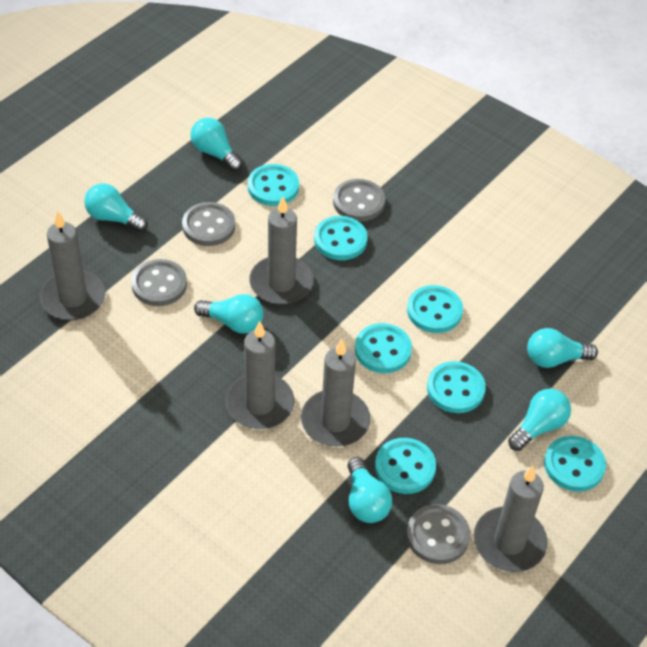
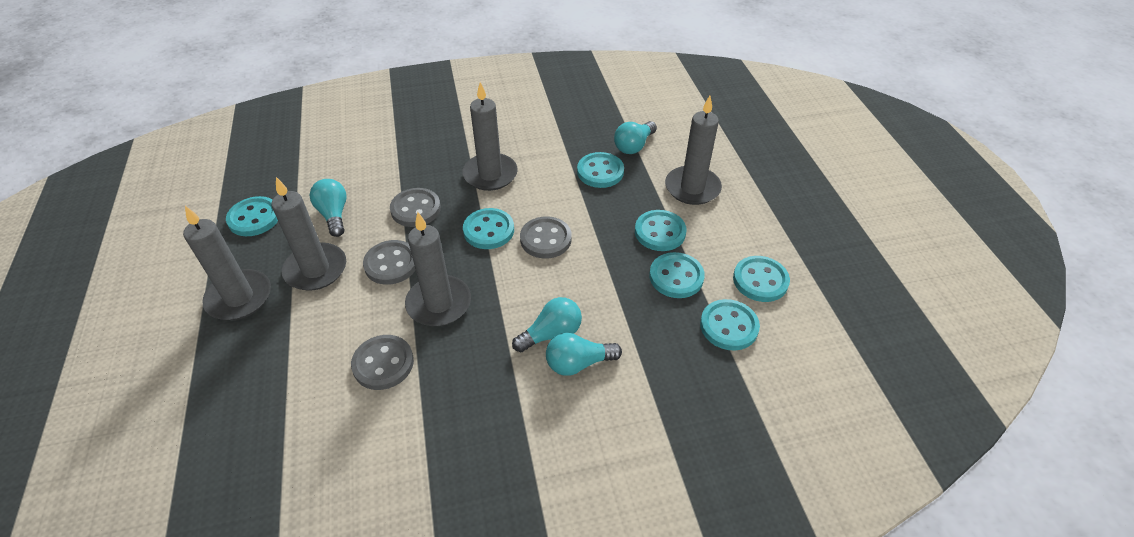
turquoise light bulb: 6 -> 4

